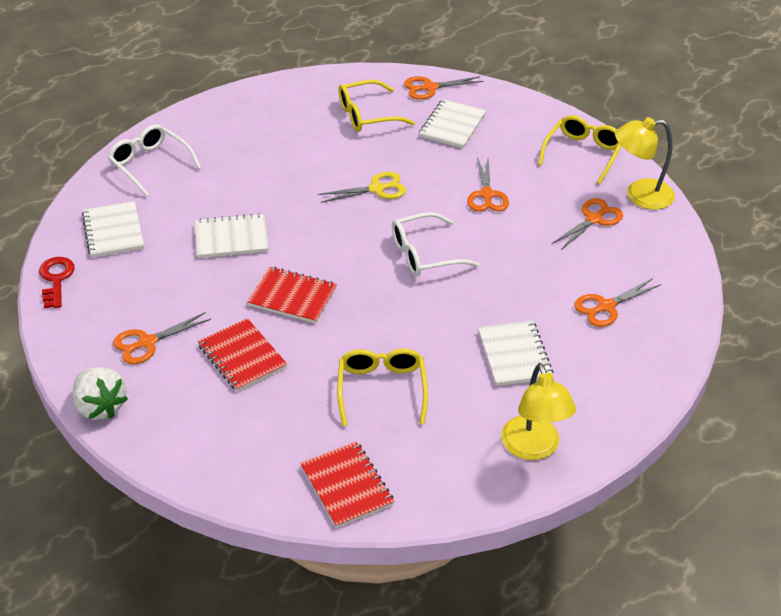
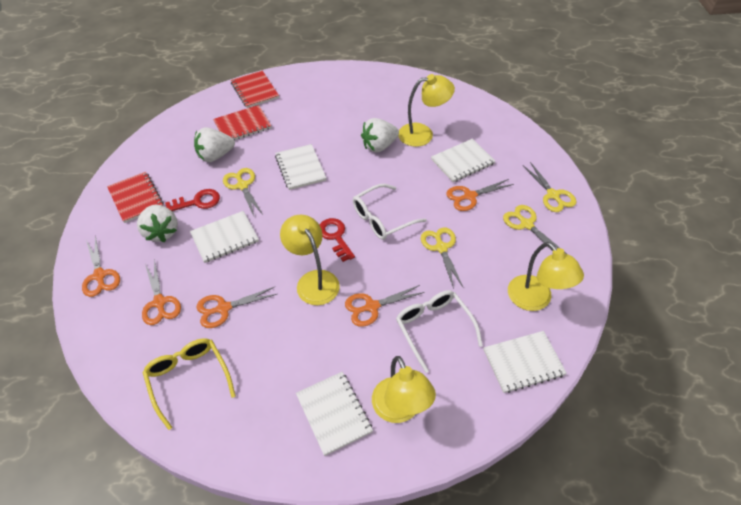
red key: 1 -> 2
white notebook: 4 -> 5
white strawberry: 1 -> 3
yellow glasses: 3 -> 1
yellow lamp: 2 -> 4
yellow scissors: 1 -> 4

